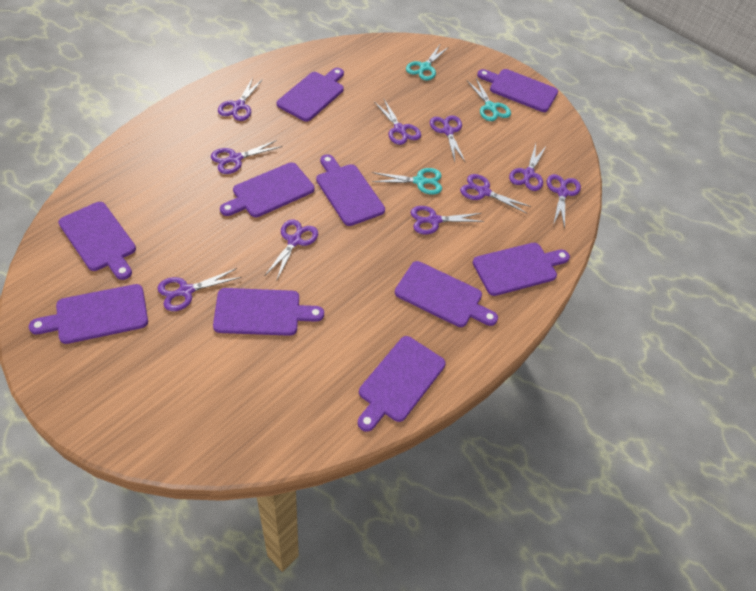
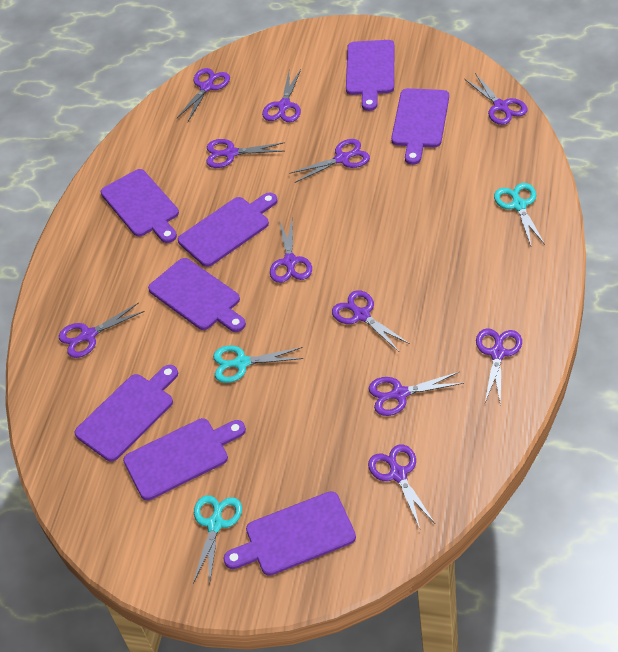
purple cutting board: 10 -> 8
purple scissors: 10 -> 11

